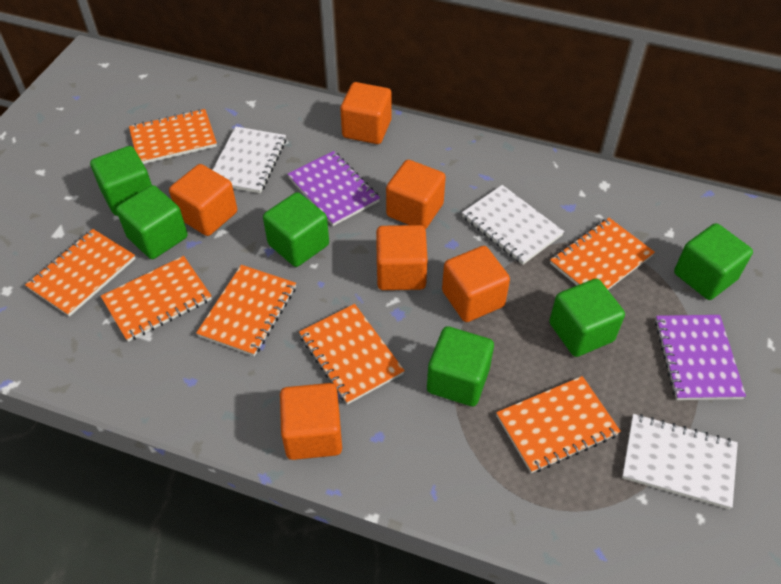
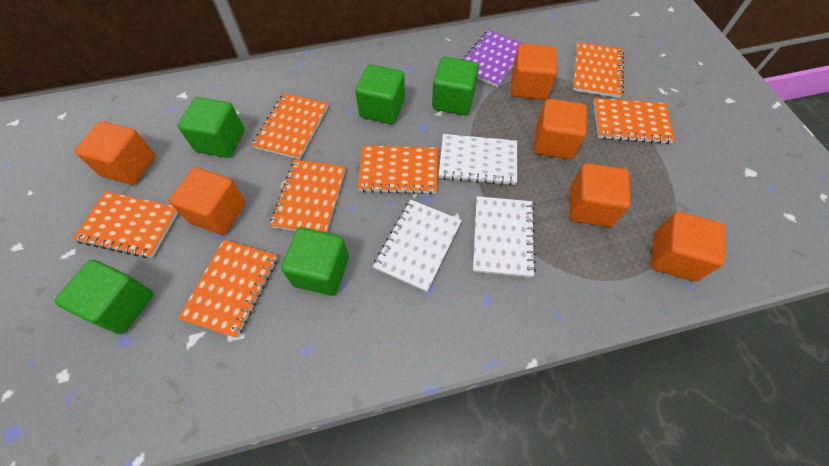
green cube: 6 -> 5
purple notebook: 2 -> 1

